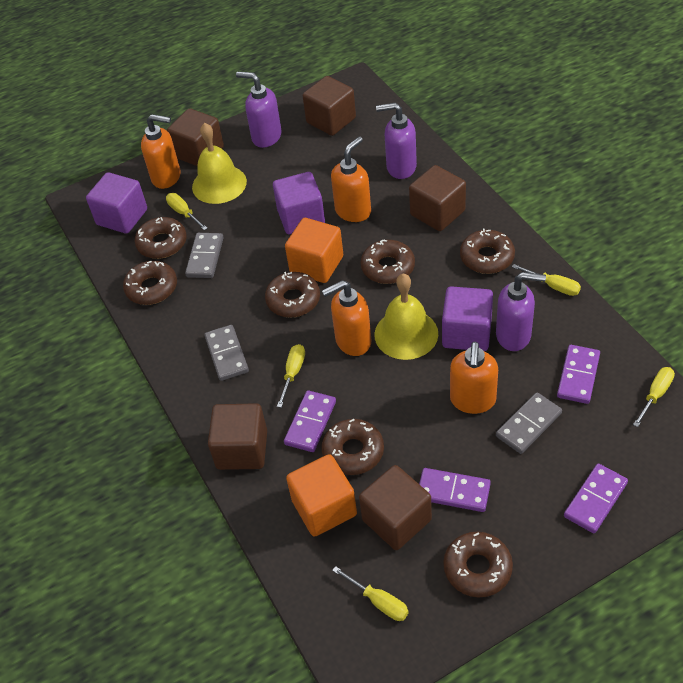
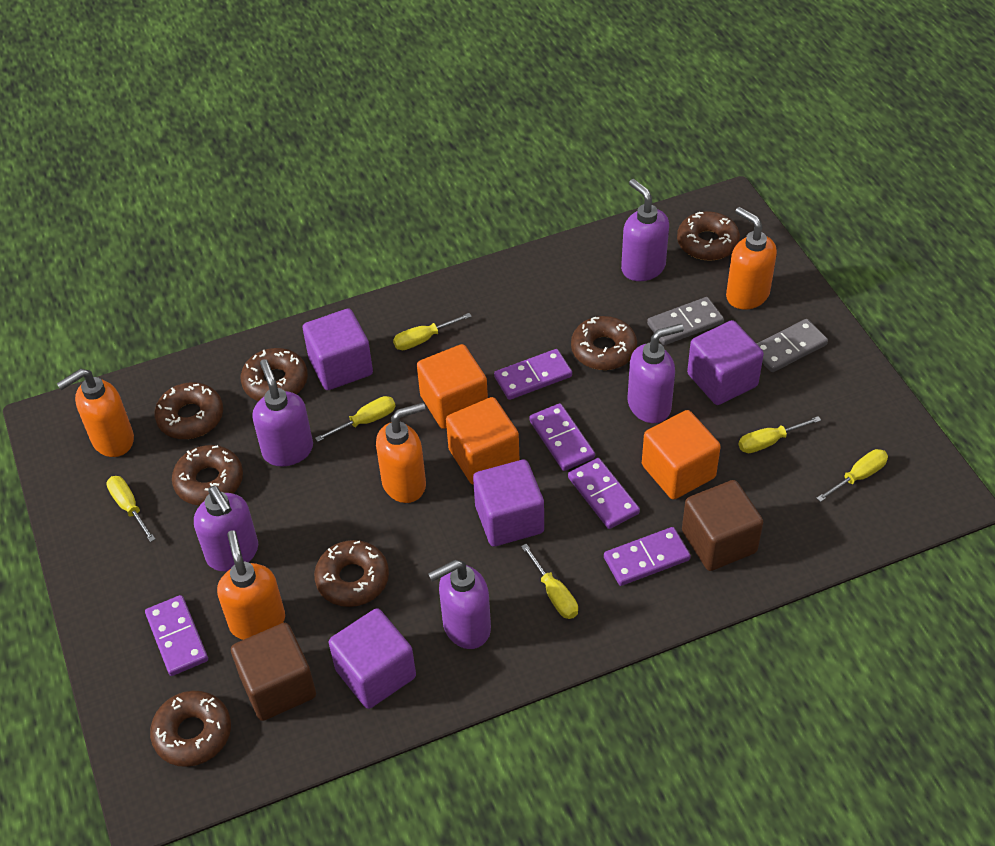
brown cube: 5 -> 2
grey domino: 3 -> 2
orange cube: 2 -> 3
purple cube: 3 -> 4
purple domino: 4 -> 5
purple soap dispenser: 3 -> 5
yellow bell: 2 -> 0
yellow screwdriver: 5 -> 6

